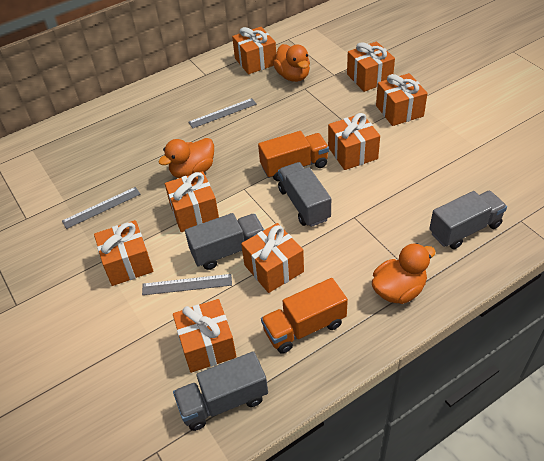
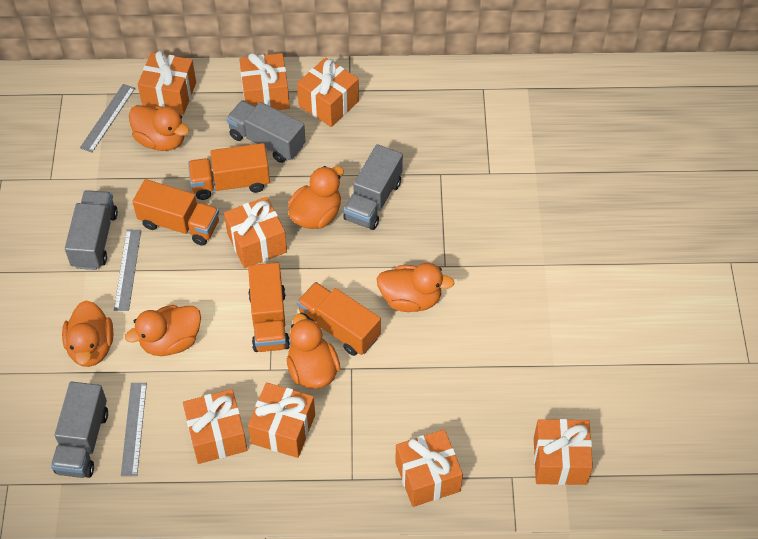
orange duck: 3 -> 6
orange truck: 2 -> 4

